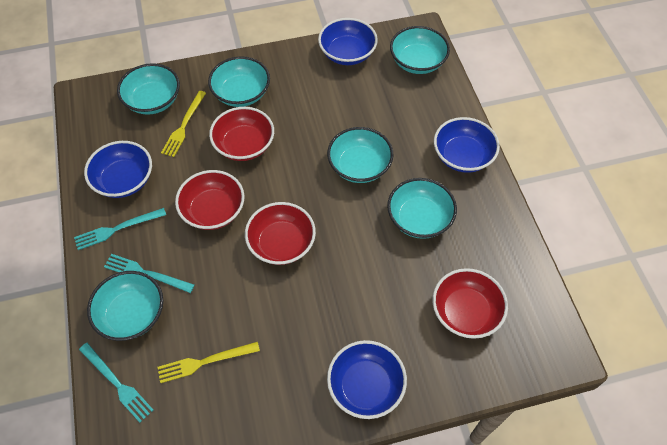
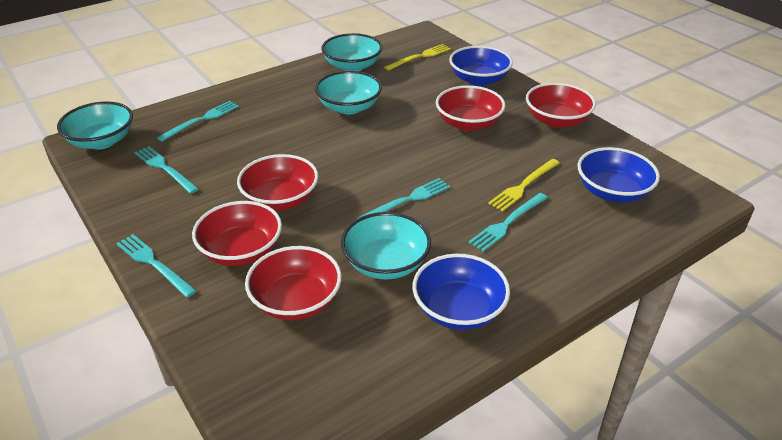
blue bowl: 4 -> 3
red bowl: 4 -> 5
turquoise bowl: 6 -> 4
turquoise fork: 3 -> 5

